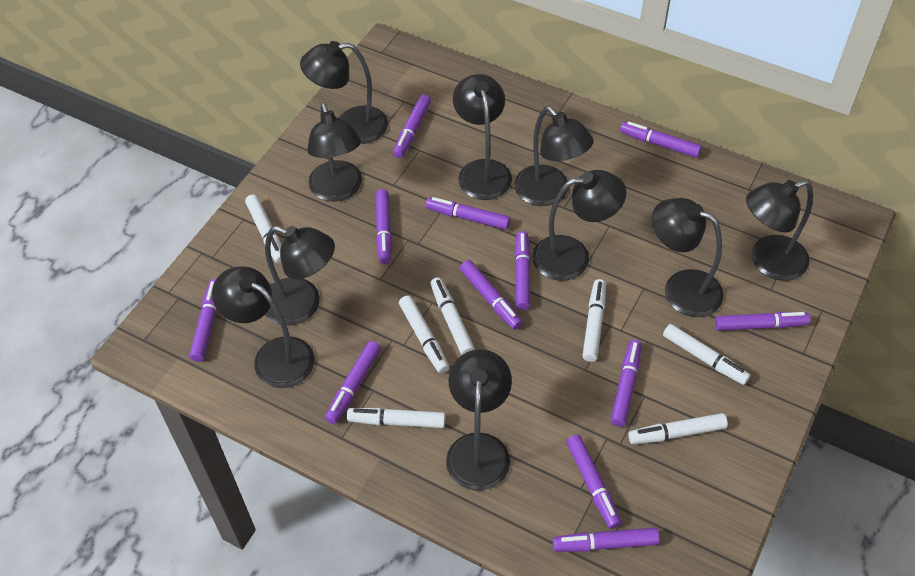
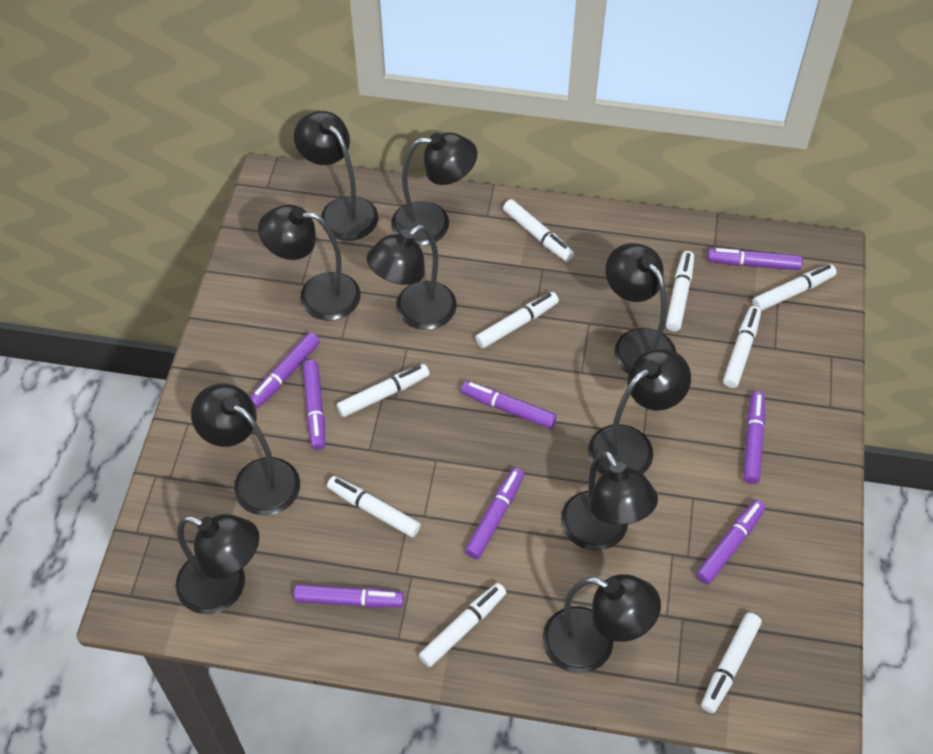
purple marker: 12 -> 8
white marker: 7 -> 9

